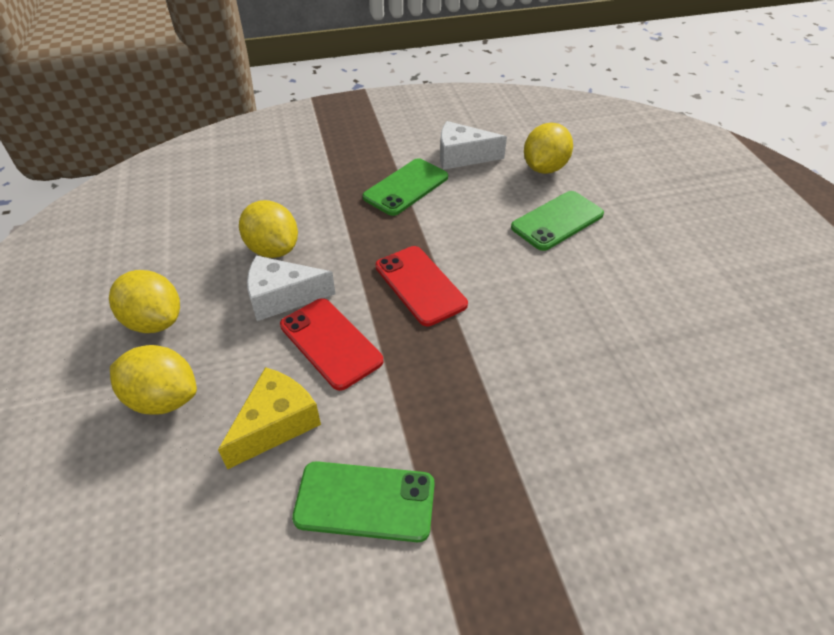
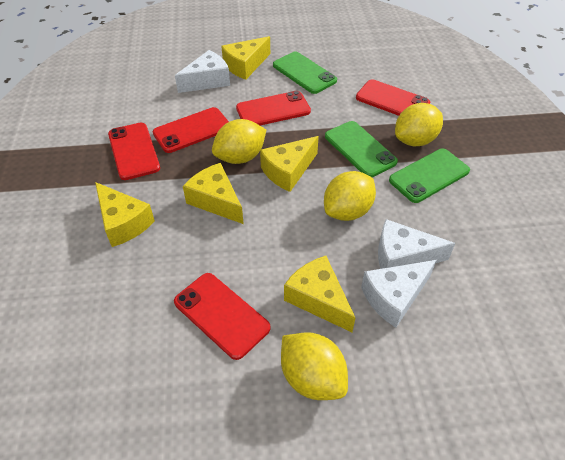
red phone: 2 -> 5
white cheese: 2 -> 3
yellow cheese: 1 -> 5

